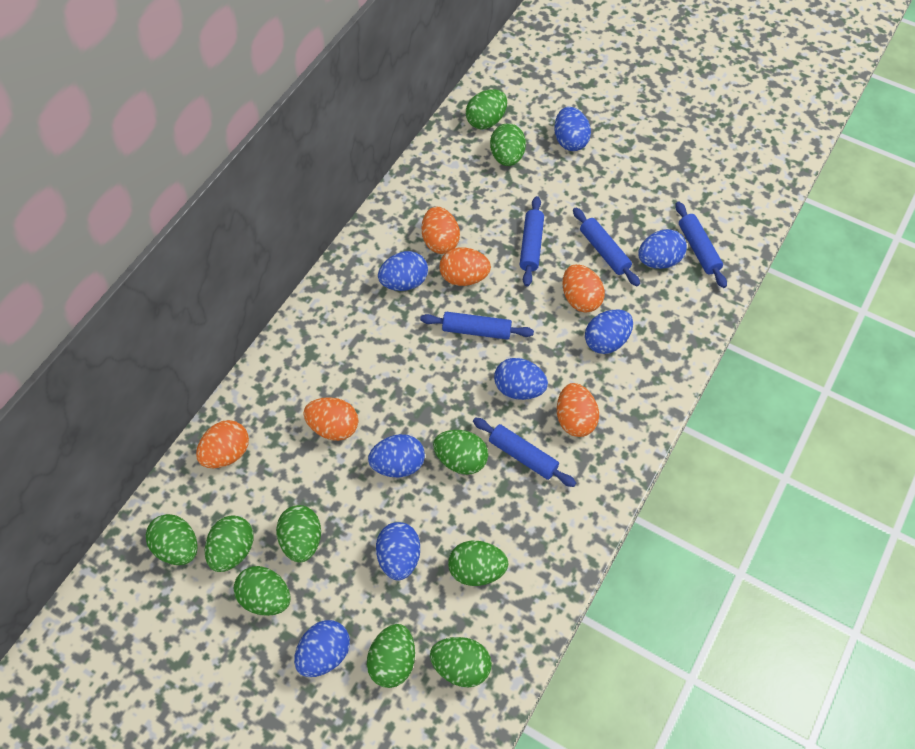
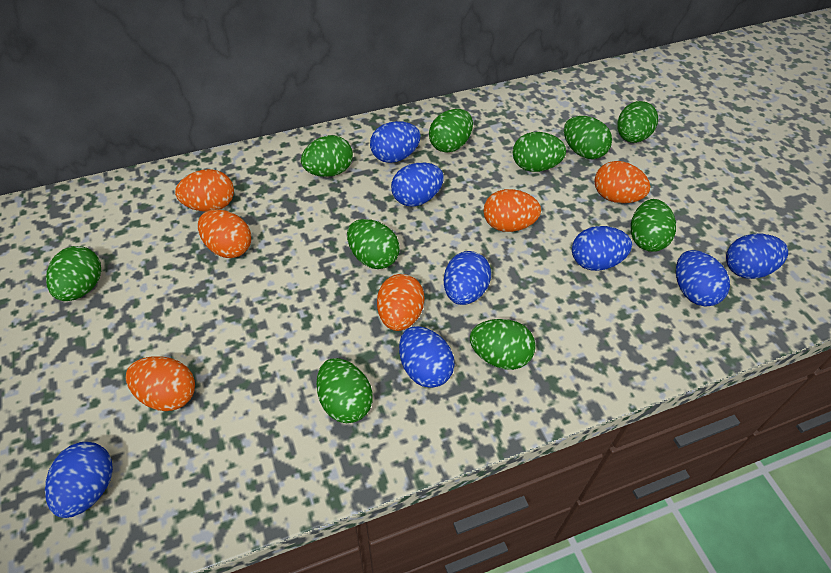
blue rolling pin: 5 -> 0

